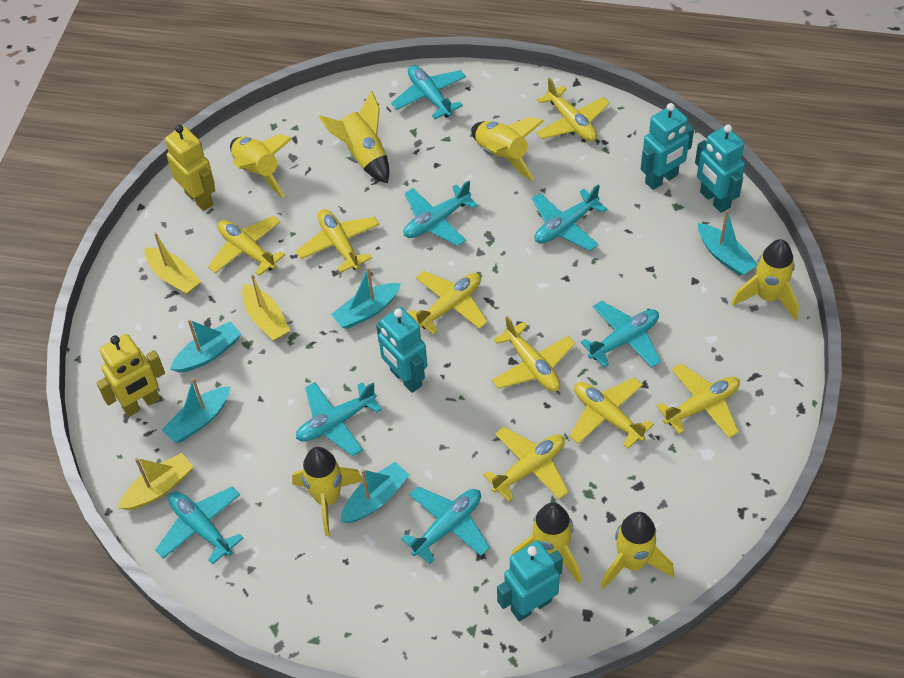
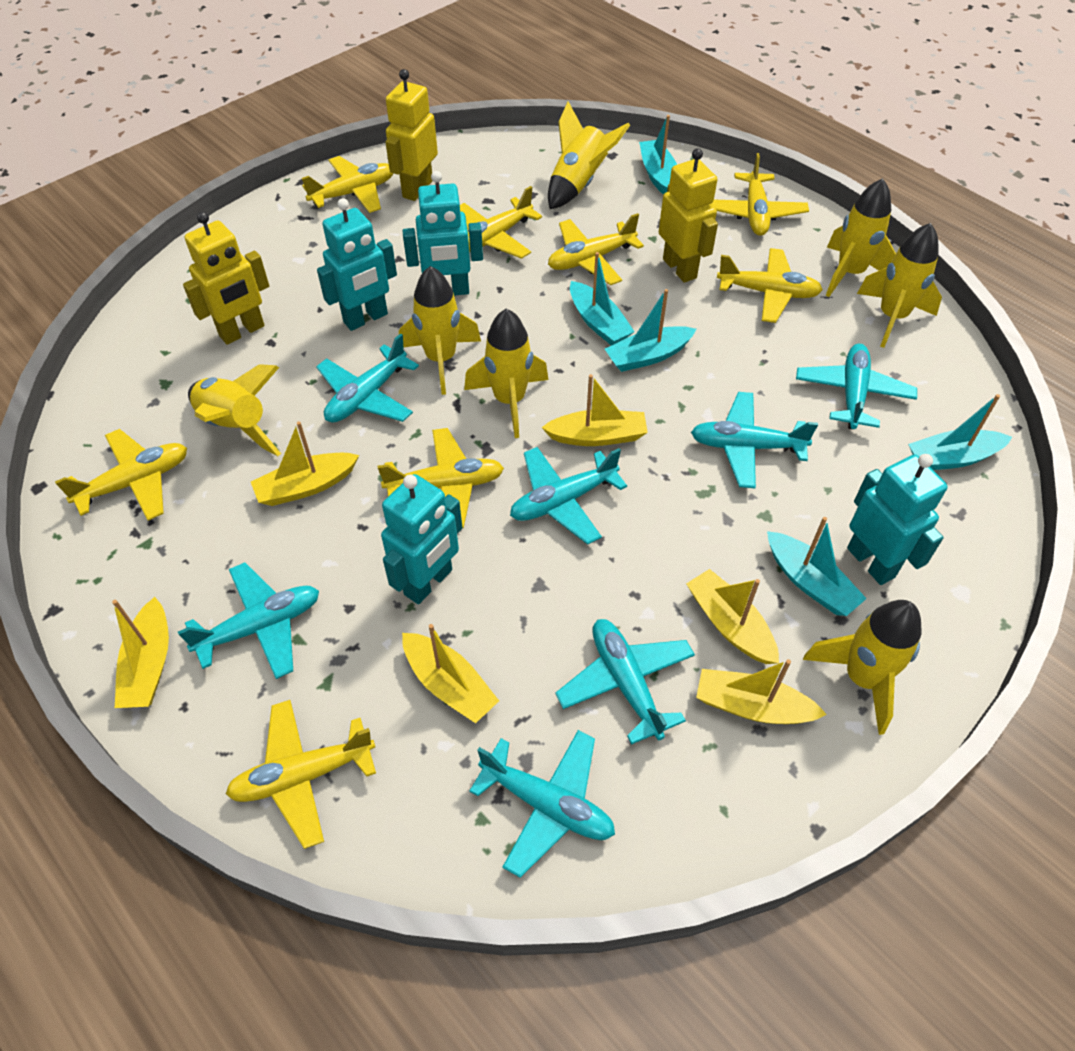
yellow boat: 3 -> 6
yellow robot: 2 -> 3

